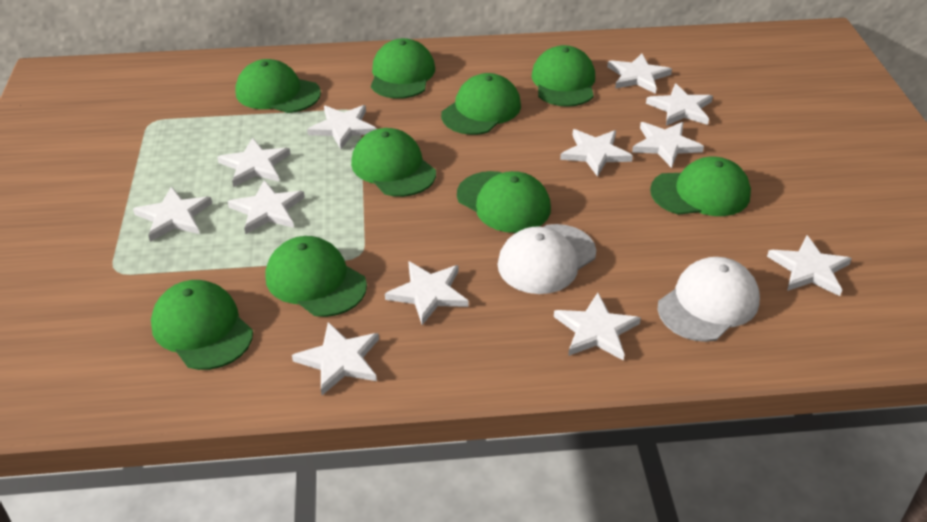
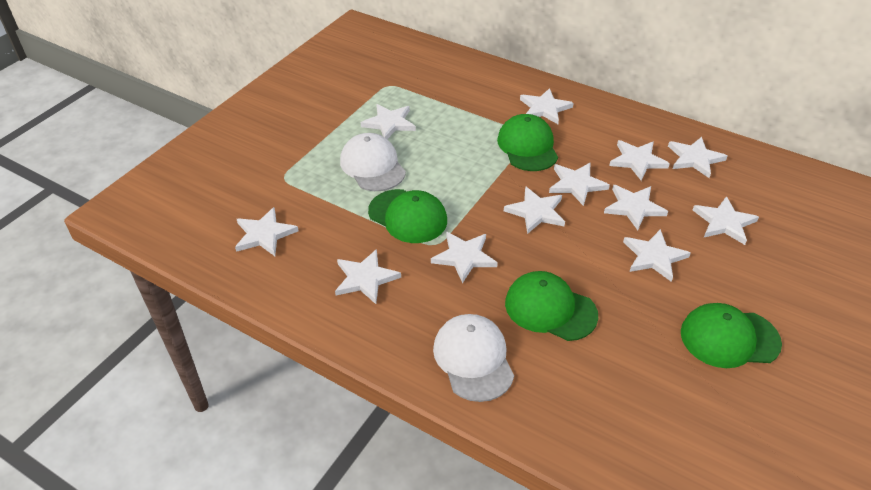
green cap: 9 -> 4

